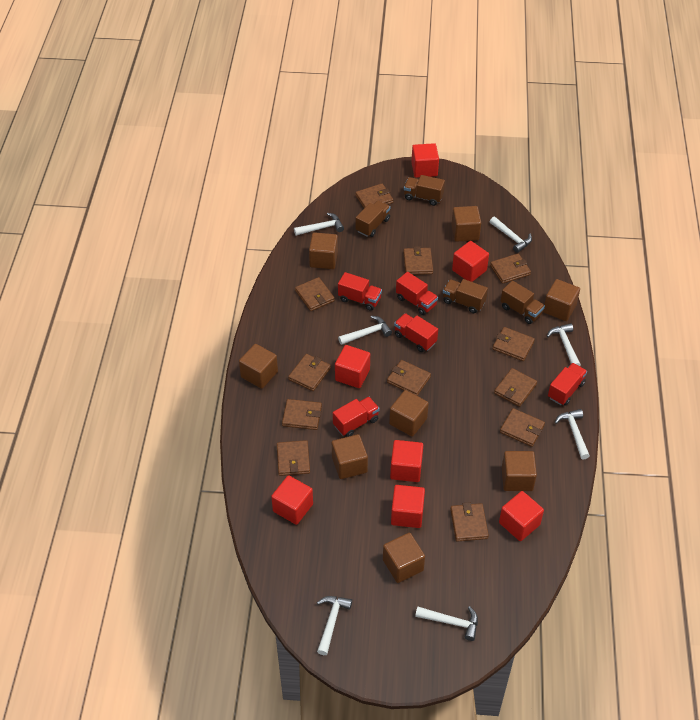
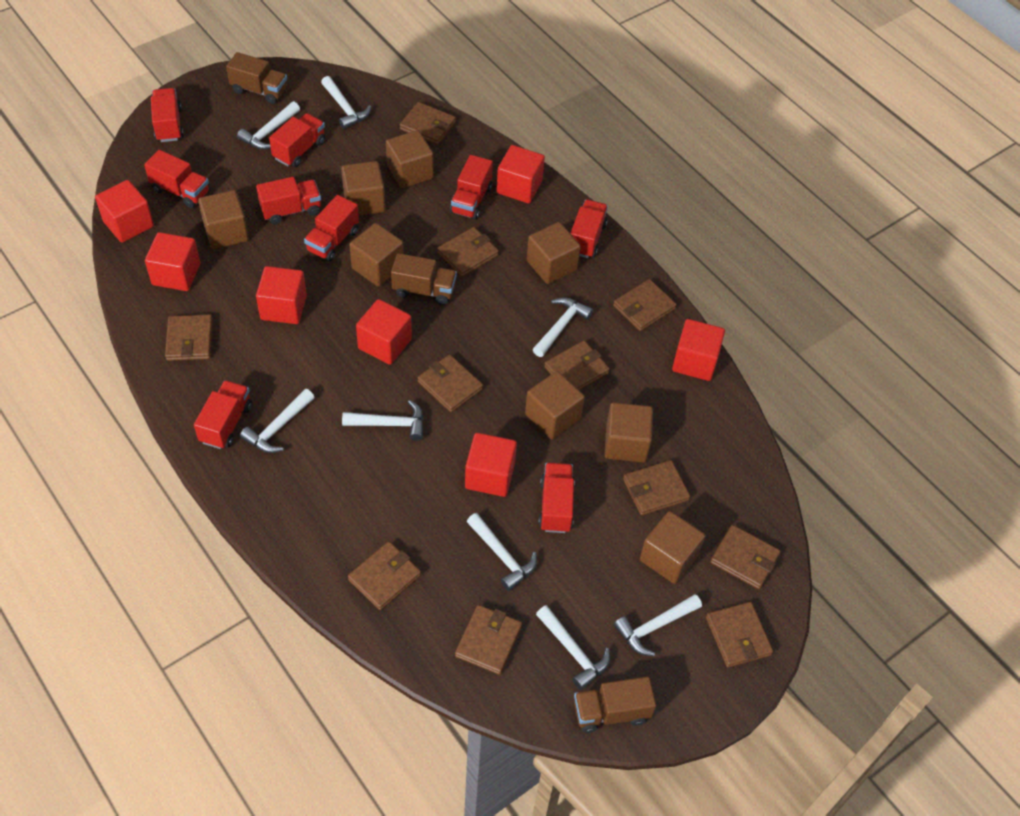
brown truck: 4 -> 3
brown wallet: 12 -> 11
red truck: 5 -> 9
white hammer: 7 -> 8

